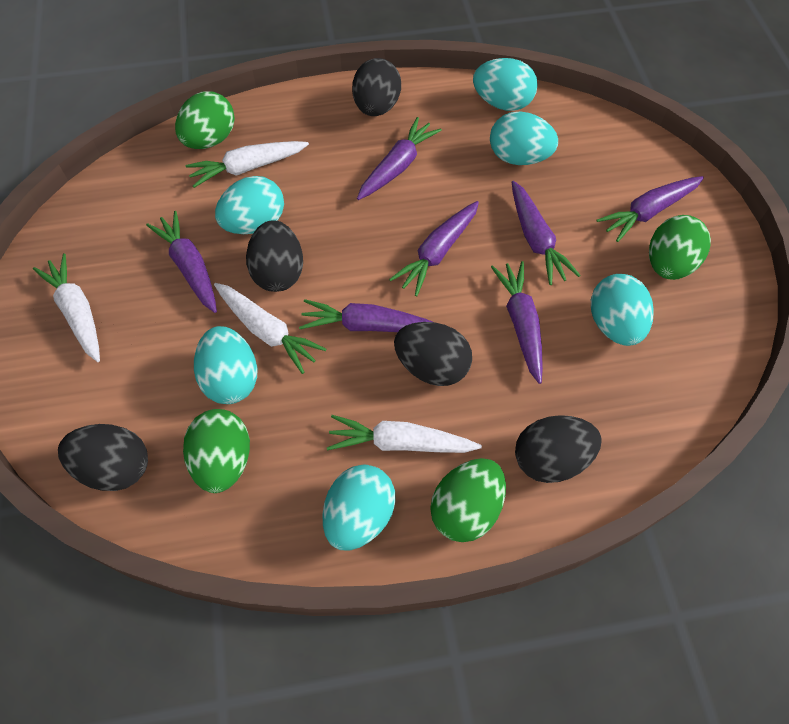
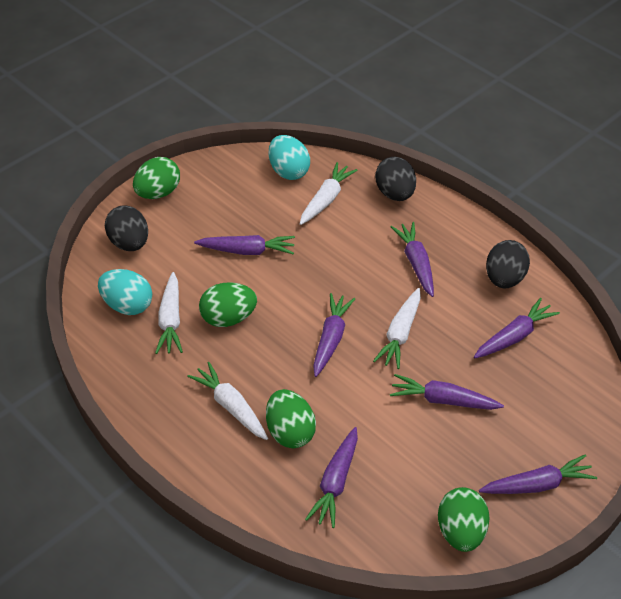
black egg: 5 -> 3
turquoise egg: 6 -> 2

